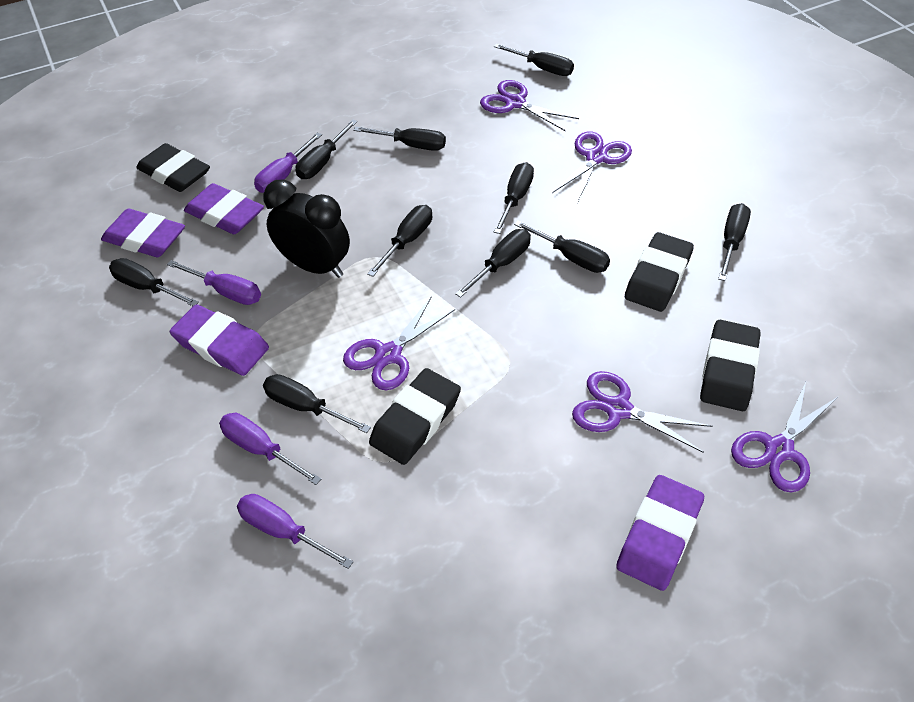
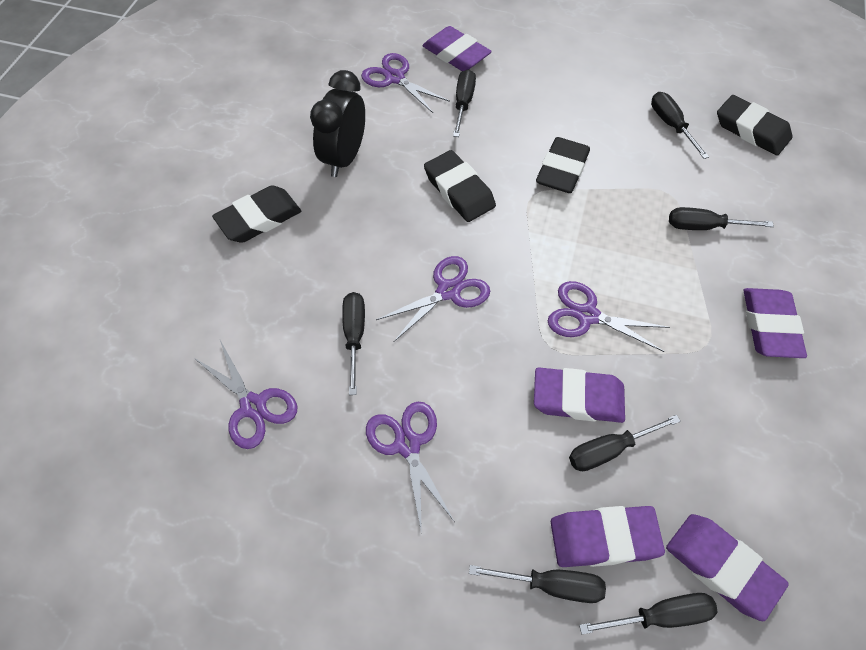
black screwdriver: 10 -> 7
purple eraser: 4 -> 5
purple screwdriver: 4 -> 0

